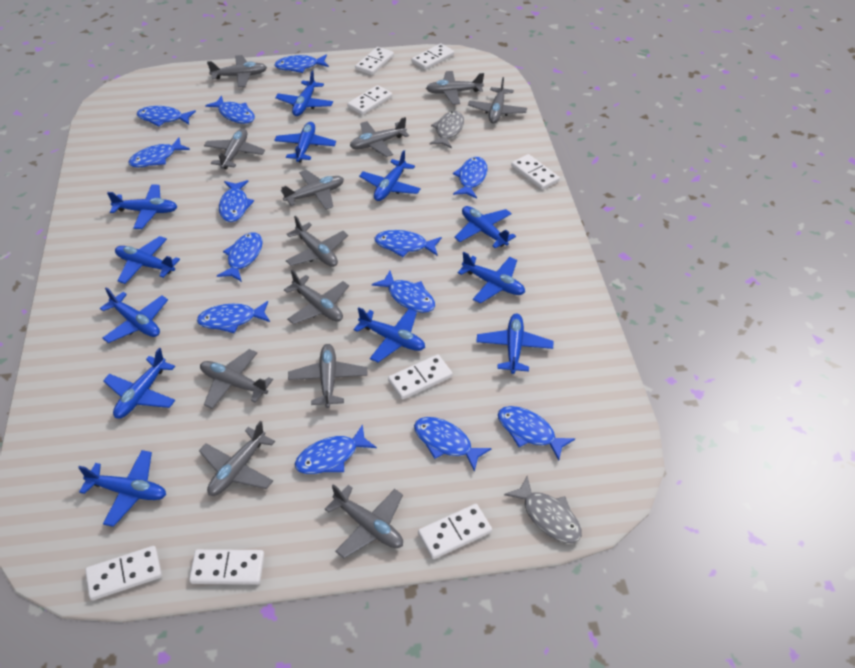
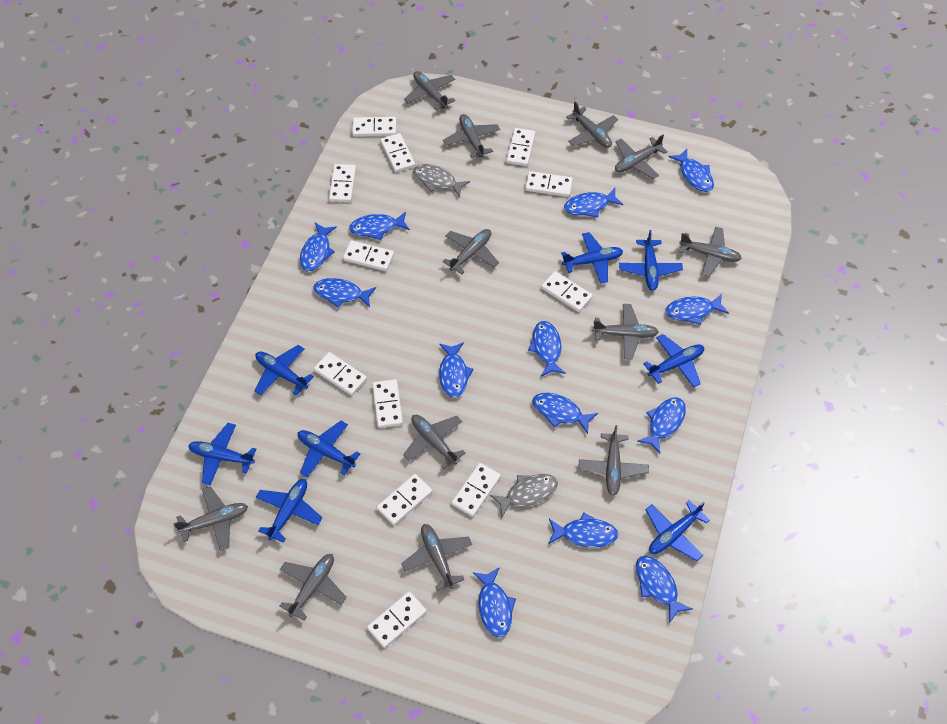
blue plane: 12 -> 8
white domino: 8 -> 12

